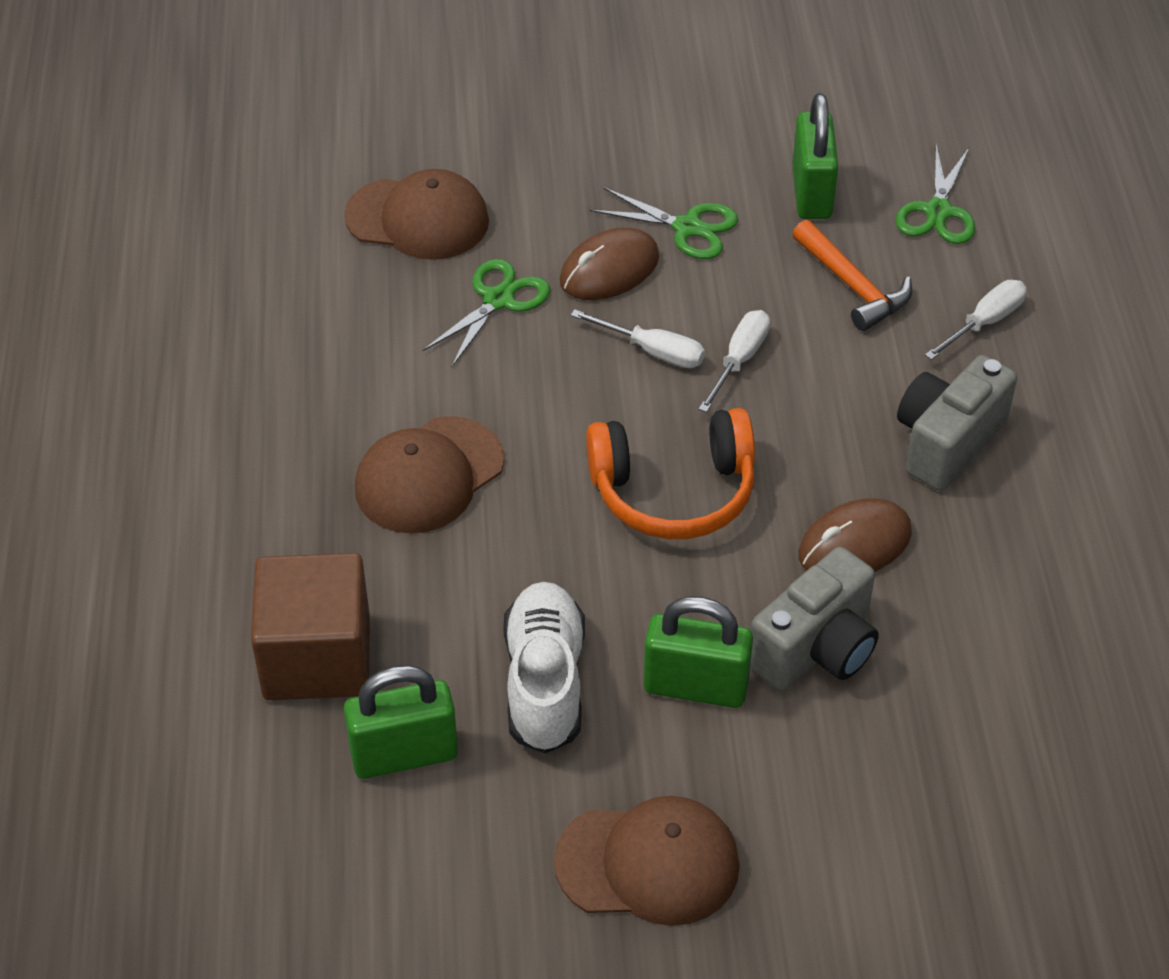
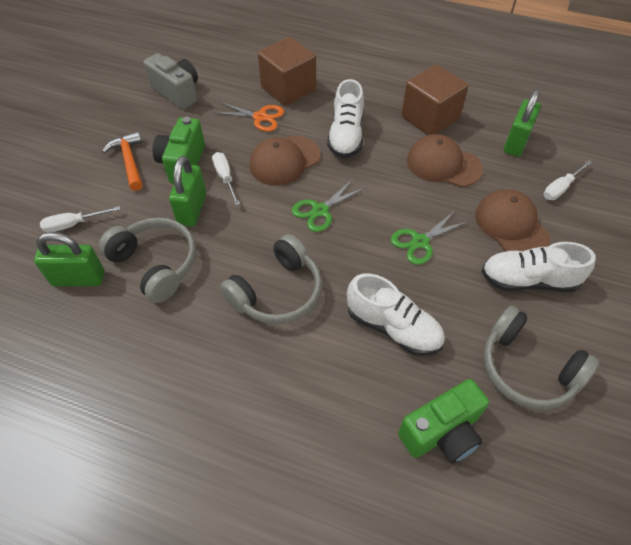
brown cube: 1 -> 2
brown mouse: 2 -> 0
green camera: 0 -> 2
green scissors: 3 -> 2
grey camera: 2 -> 1
grey headphones: 0 -> 3
orange headphones: 1 -> 0
orange scissors: 0 -> 1
white shoe: 1 -> 3

